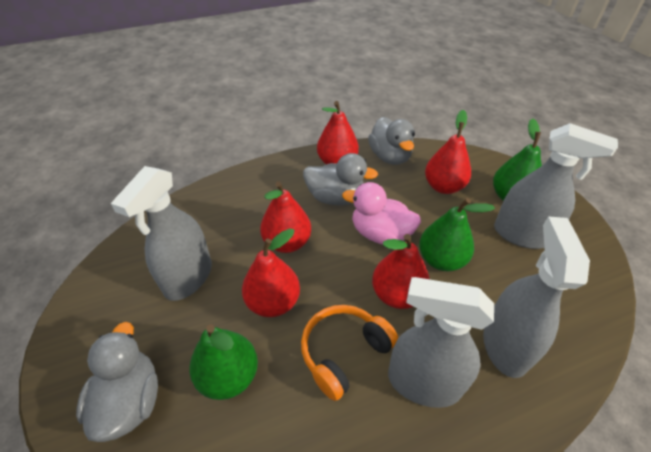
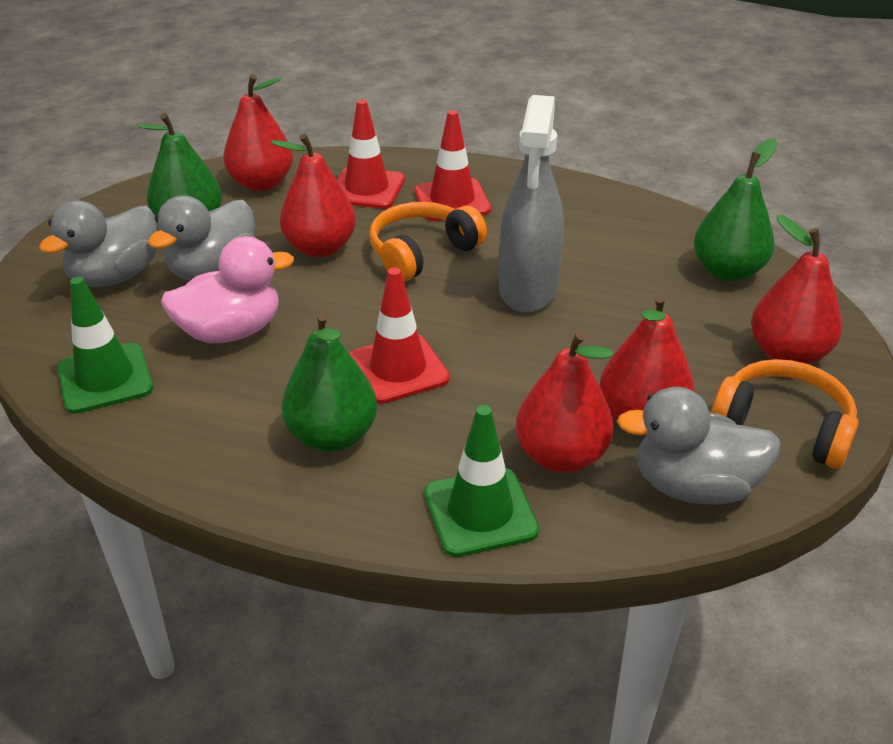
green traffic cone: 0 -> 2
grey spray bottle: 4 -> 1
orange headphones: 1 -> 2
red traffic cone: 0 -> 3

